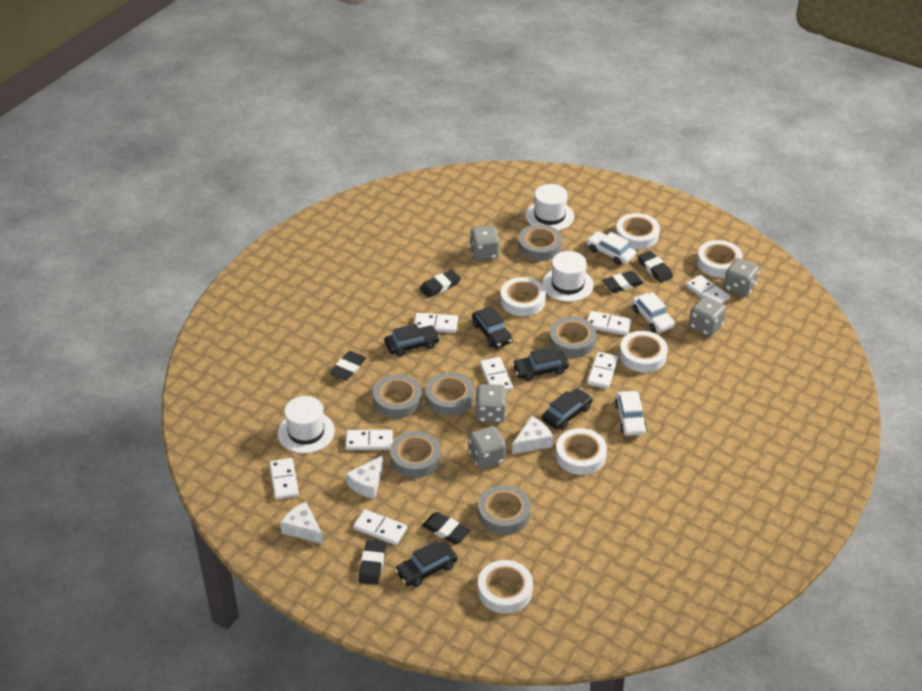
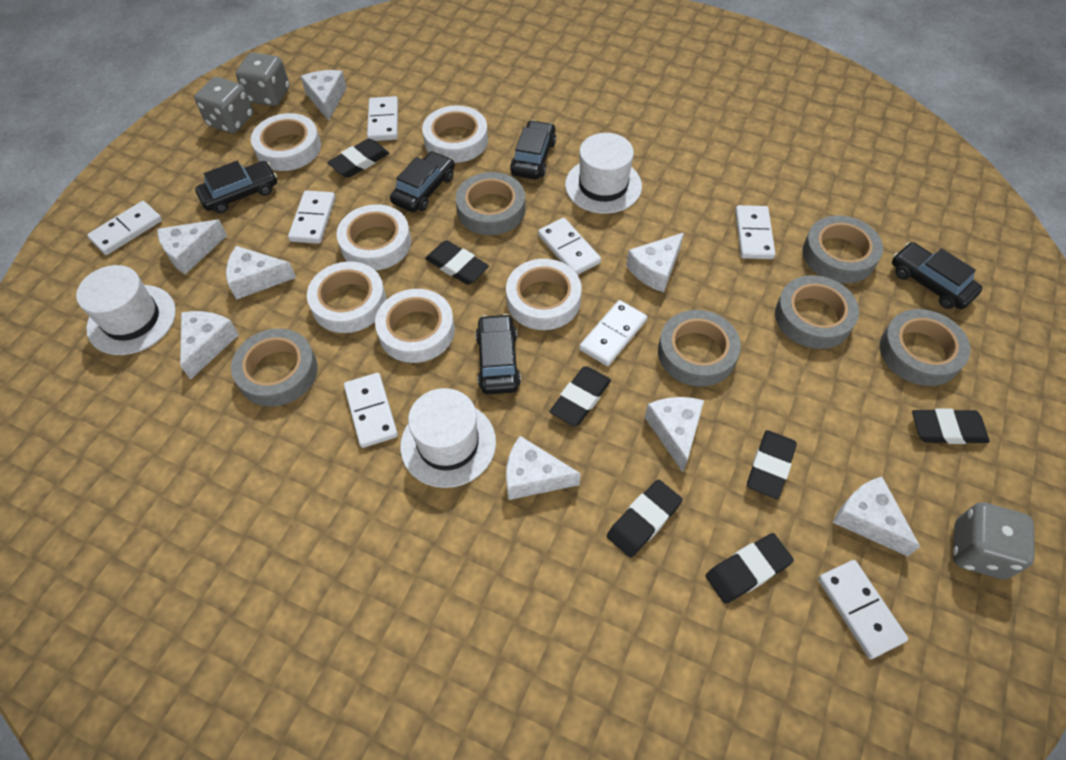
black eraser: 6 -> 7
grey dice: 5 -> 3
white car: 3 -> 0
white cheese: 3 -> 8

